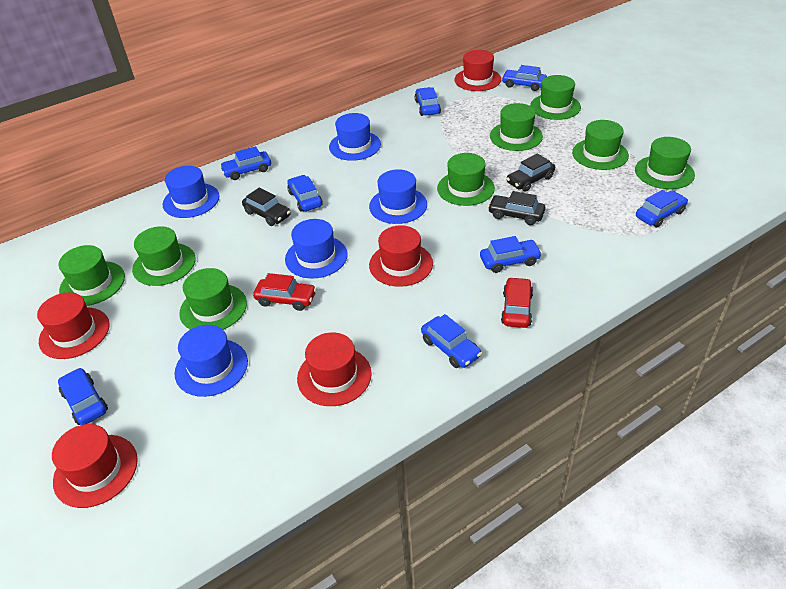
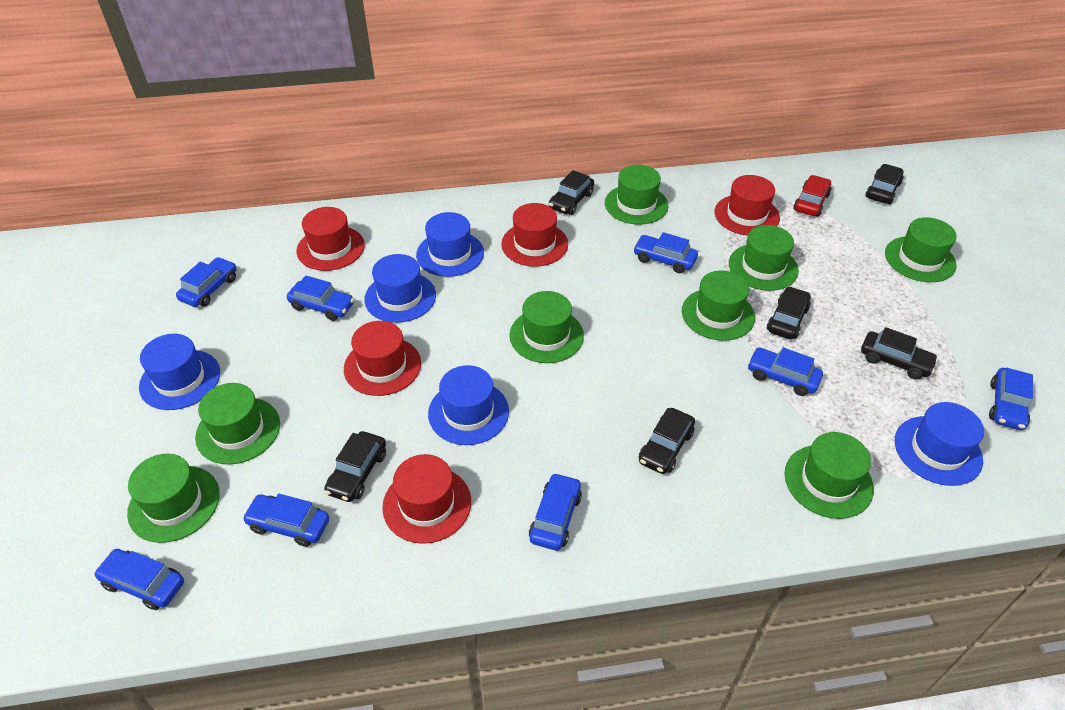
black car: 3 -> 6
red car: 2 -> 1

